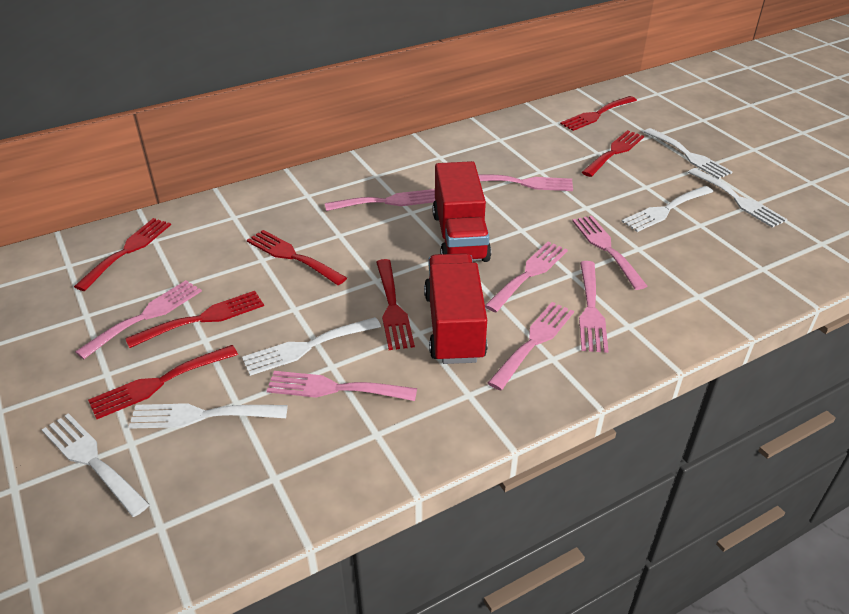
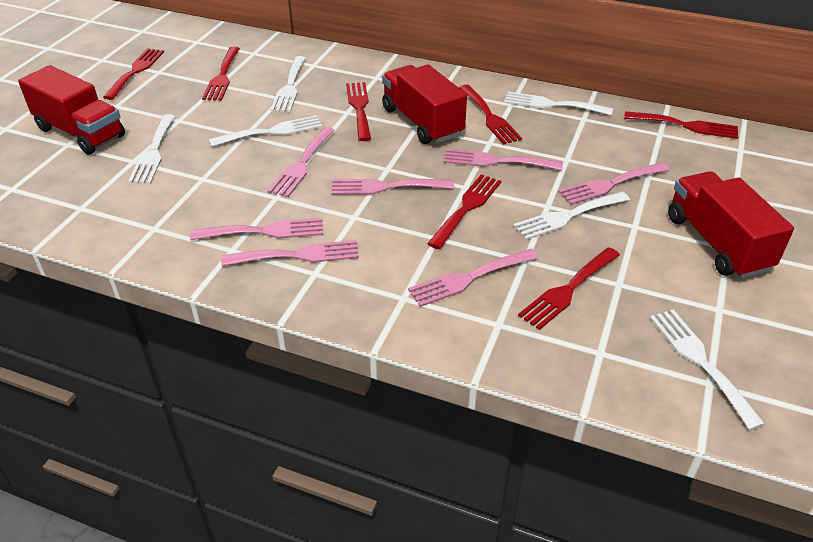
pink fork: 8 -> 7
red truck: 2 -> 3

